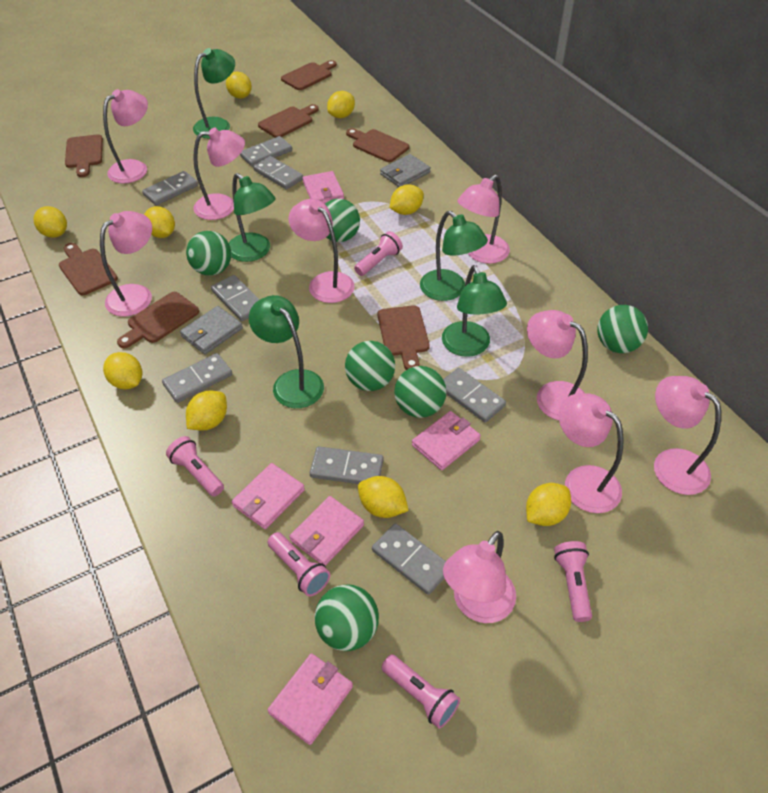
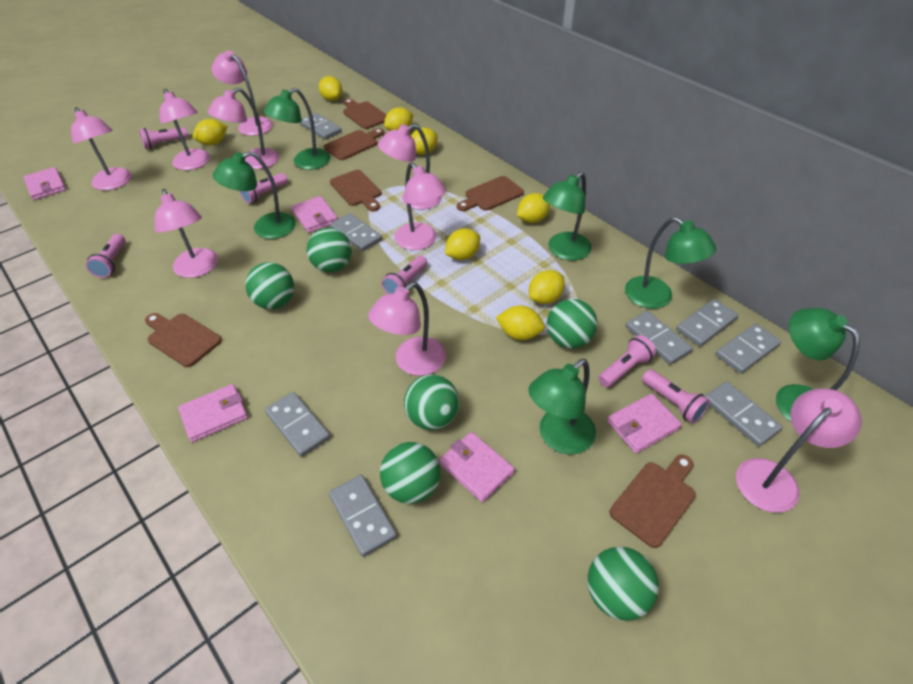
brown cutting board: 7 -> 6
green lamp: 5 -> 6
grey wallet: 2 -> 0
pink flashlight: 5 -> 6
yellow lemon: 9 -> 8

